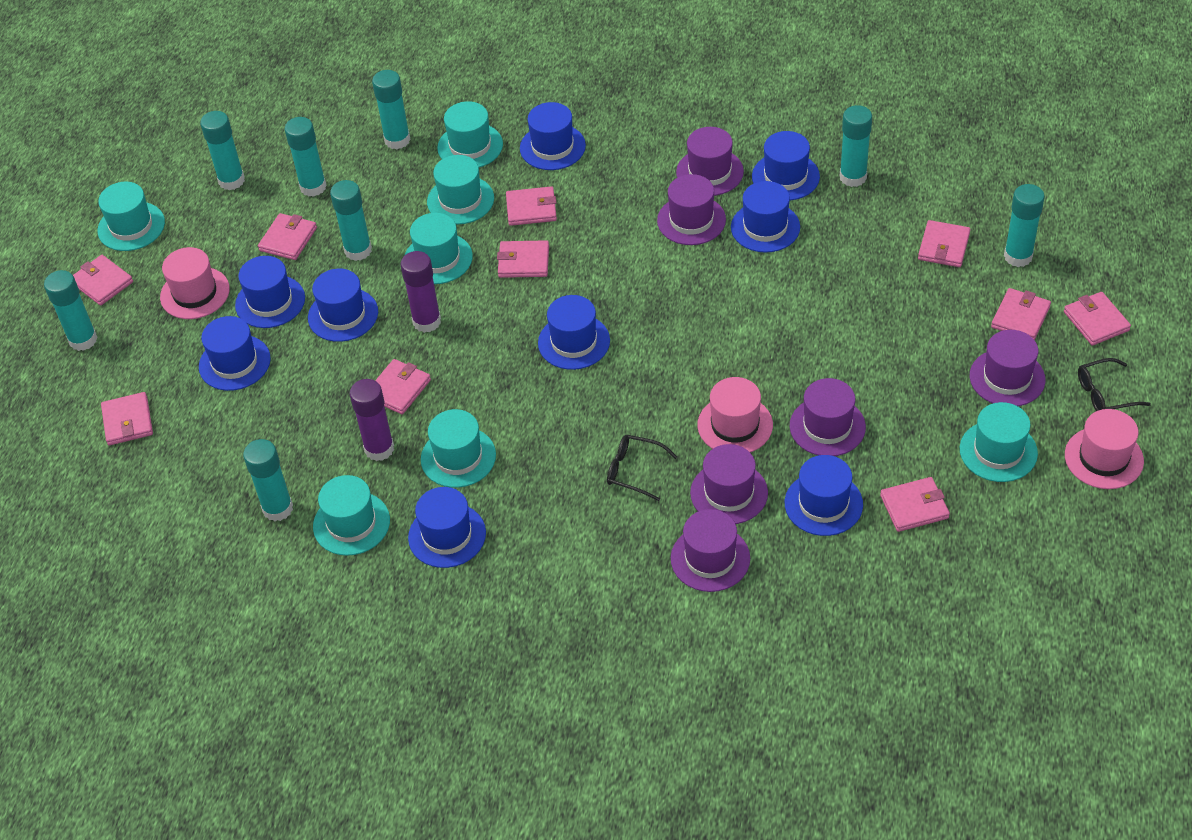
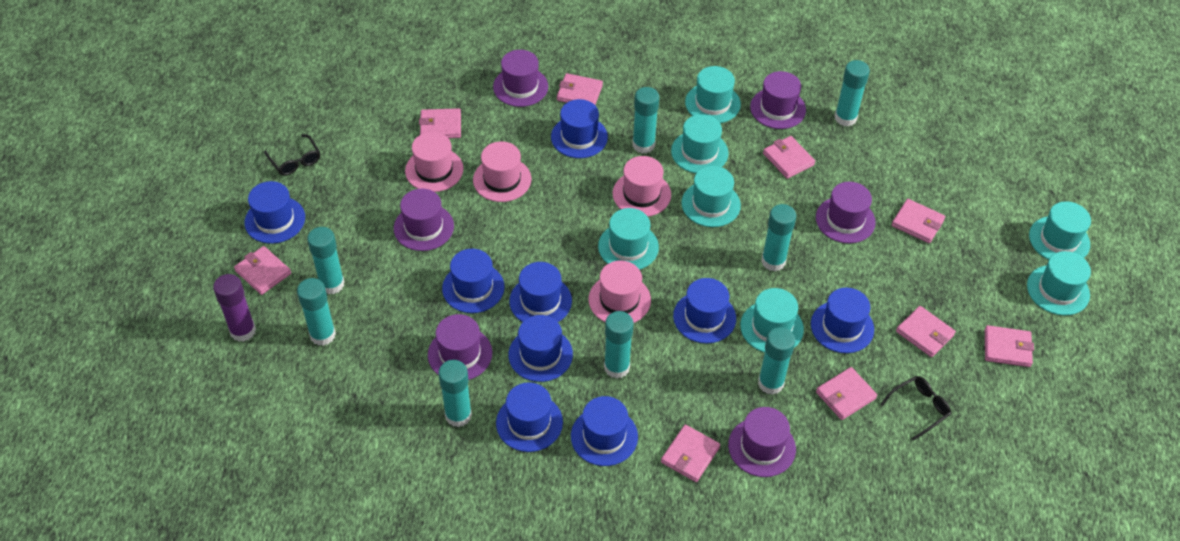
pink hat: 3 -> 4
pink wallet: 10 -> 9
purple glue stick: 2 -> 1

